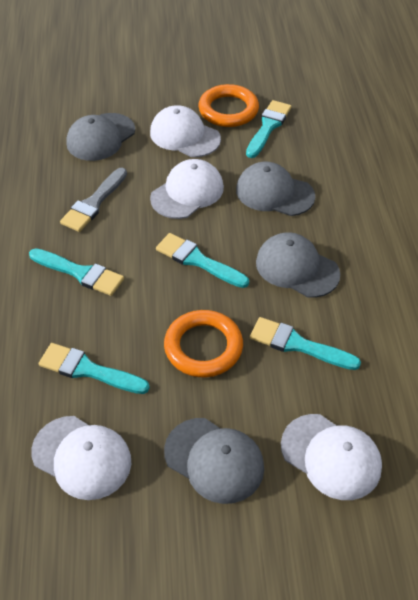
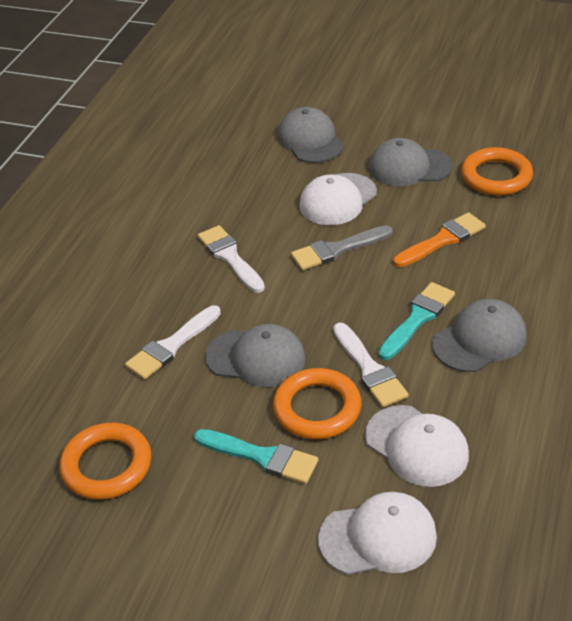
orange brush: 0 -> 1
orange ring: 2 -> 3
turquoise brush: 5 -> 2
white brush: 0 -> 3
white cap: 4 -> 3

